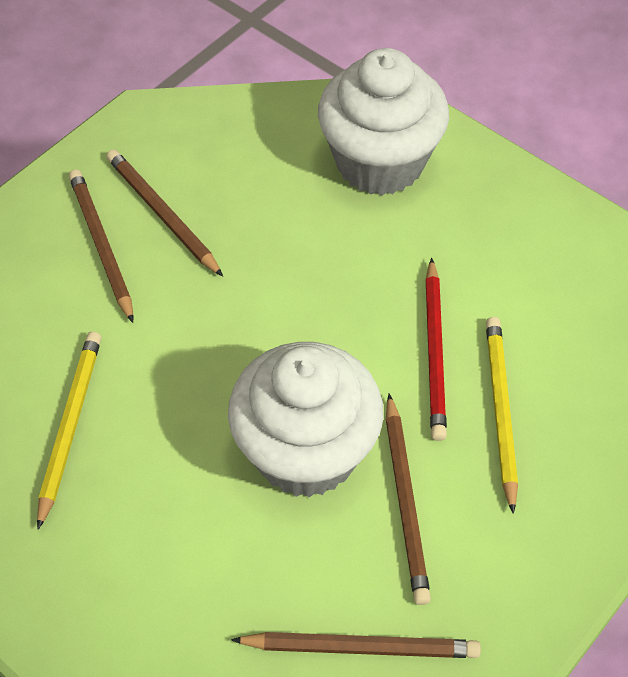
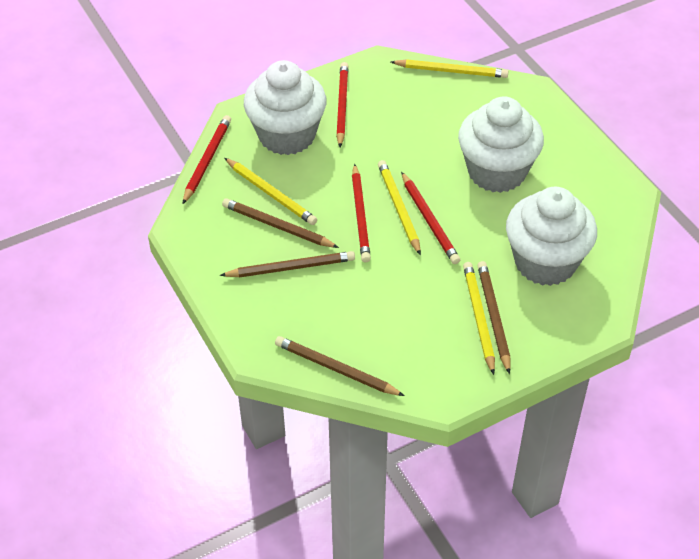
red pencil: 1 -> 4
white cupcake: 2 -> 3
yellow pencil: 2 -> 4

